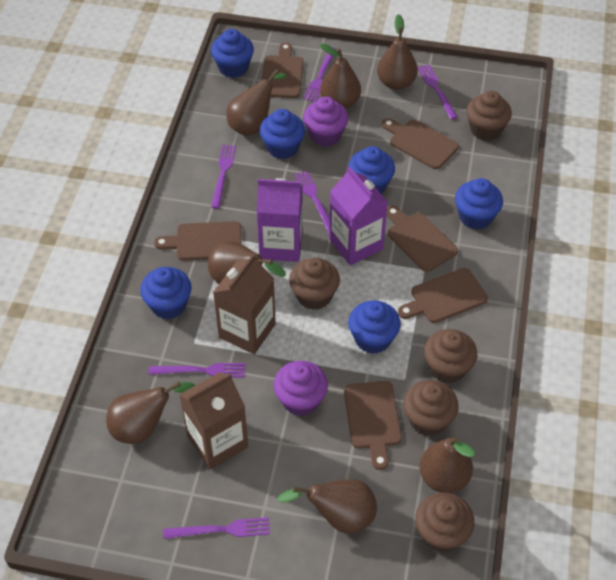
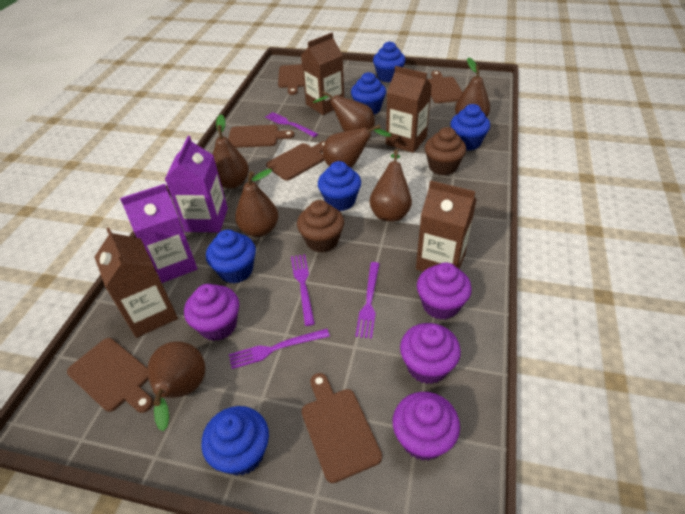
brown carton: 2 -> 4
brown cupcake: 5 -> 2
purple cupcake: 2 -> 4
purple fork: 6 -> 4

